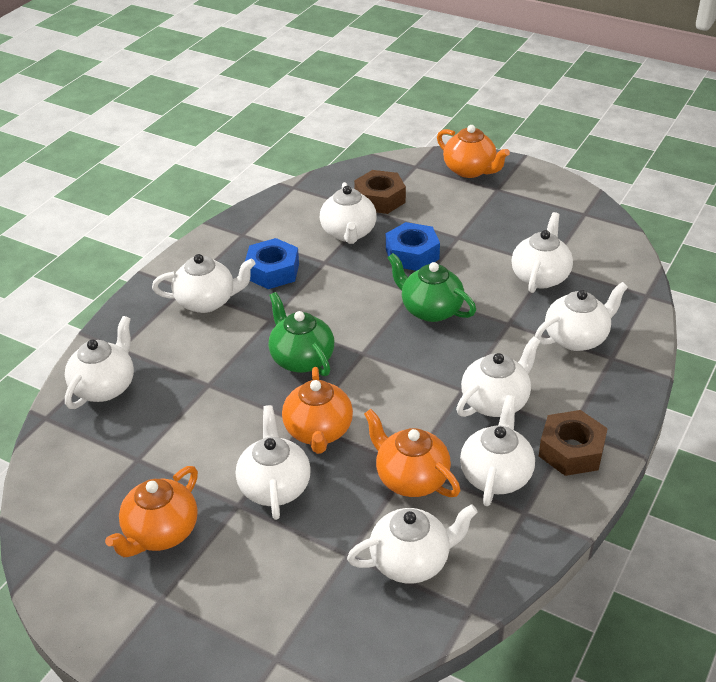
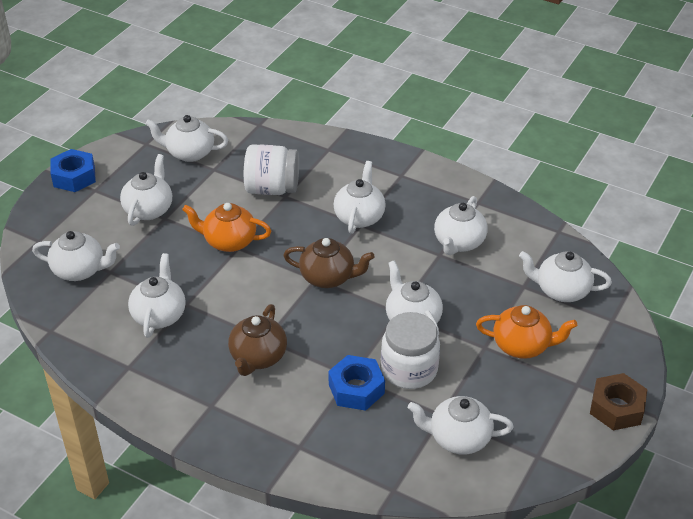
brown nut: 2 -> 1
brown teapot: 0 -> 2
green teapot: 2 -> 0
orange teapot: 4 -> 2
white jar: 0 -> 2

